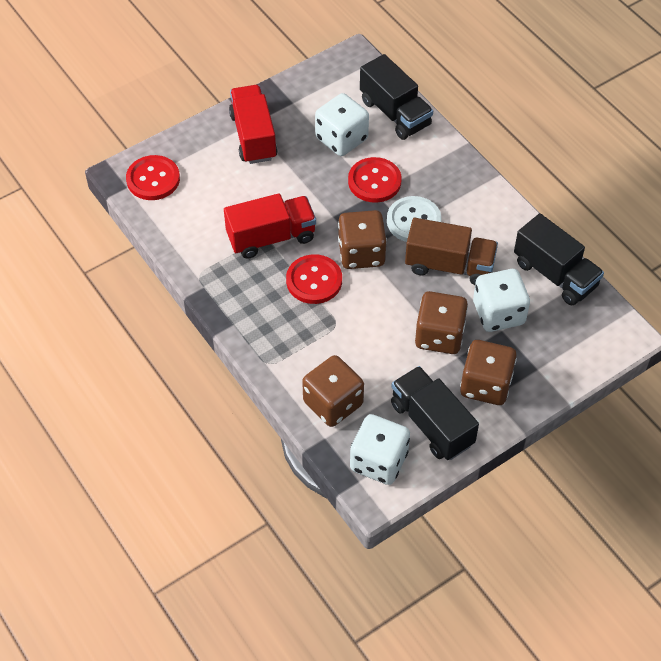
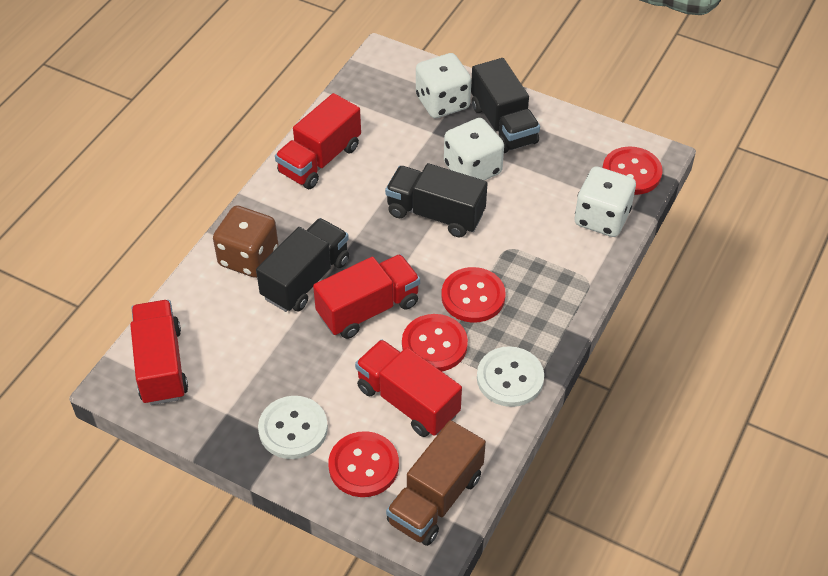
brown dice: 4 -> 1
red button: 3 -> 4
red truck: 2 -> 4
white button: 1 -> 2

